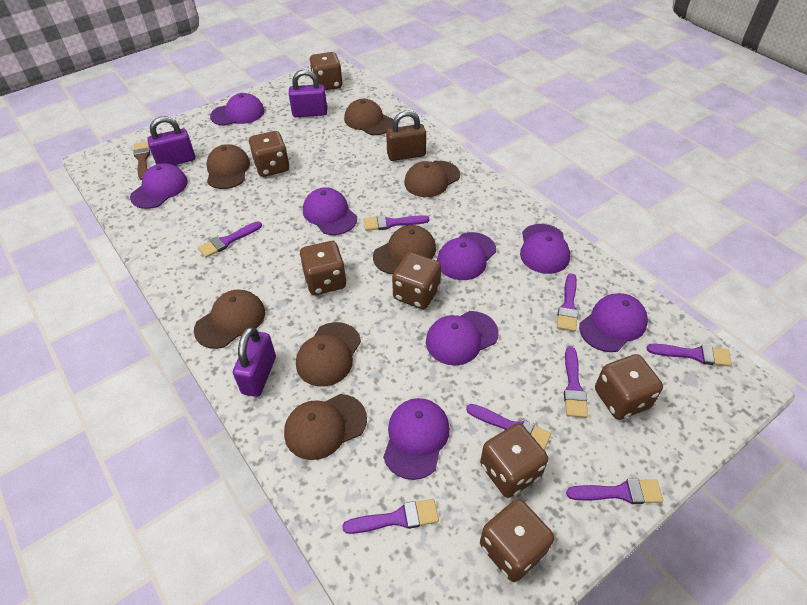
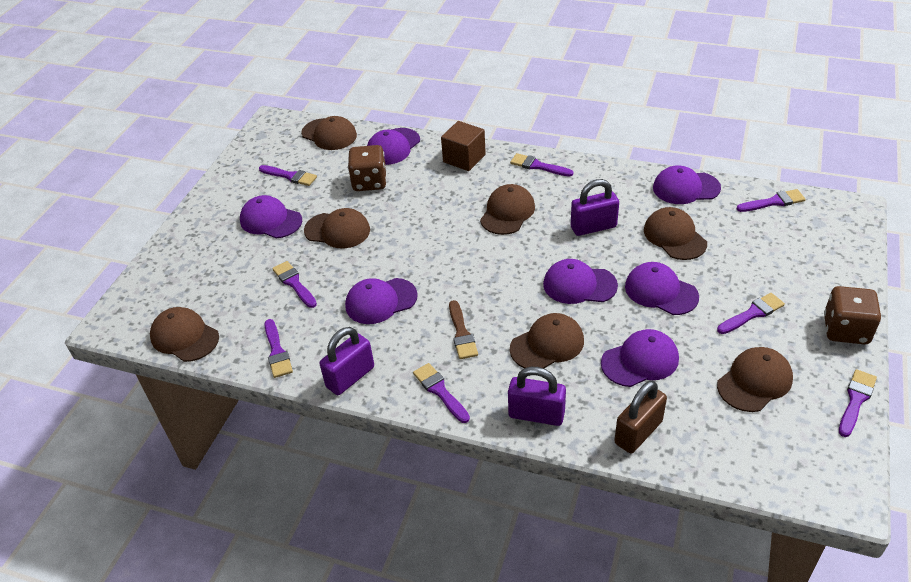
brown cube: 0 -> 1
brown dice: 7 -> 2
purple cap: 8 -> 7

